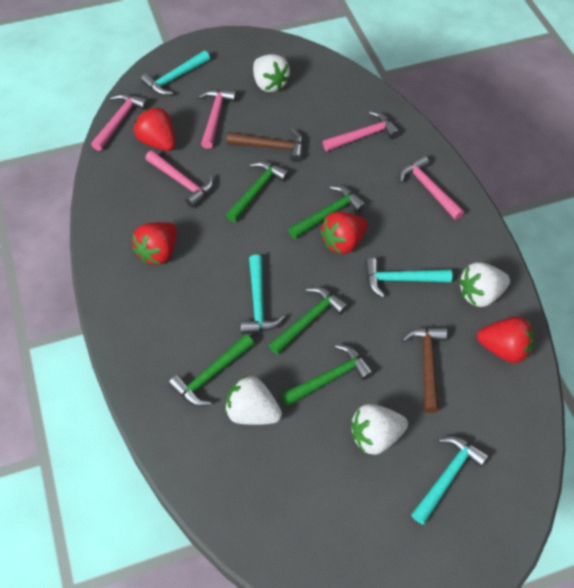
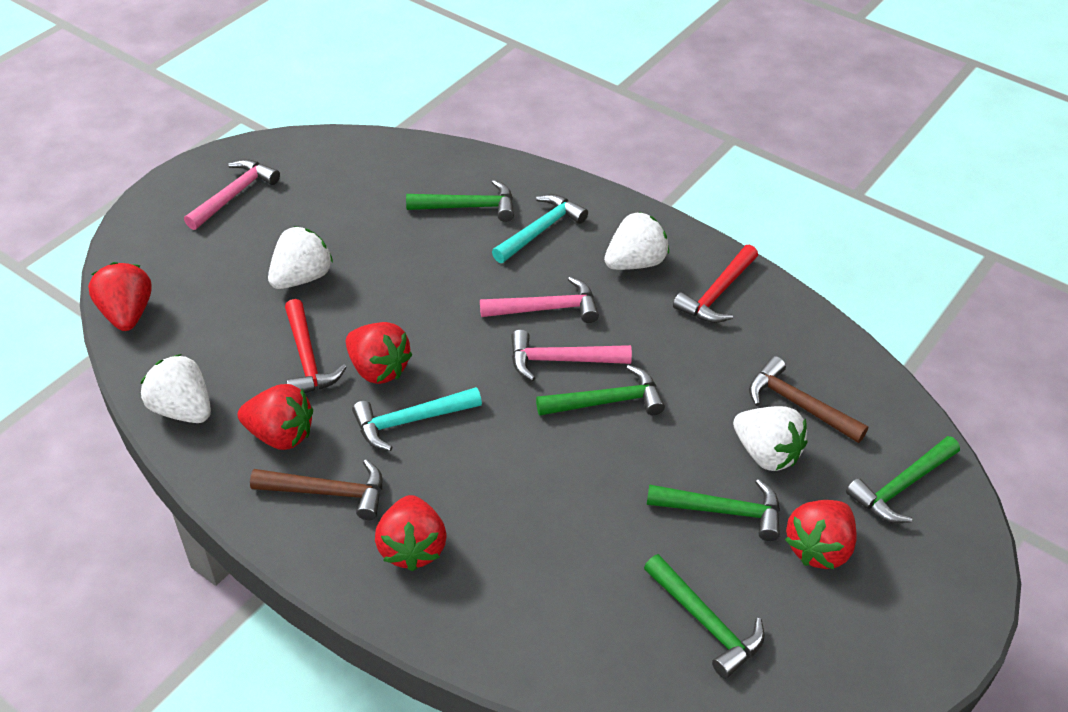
pink hammer: 5 -> 3
red hammer: 0 -> 2
red strawberry: 4 -> 5
turquoise hammer: 4 -> 2

